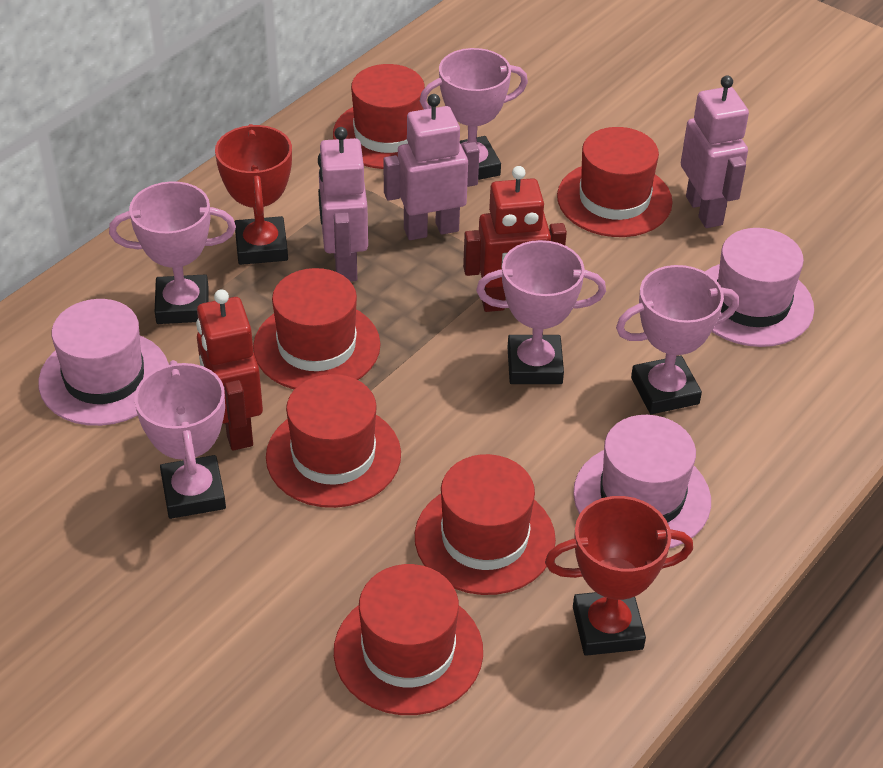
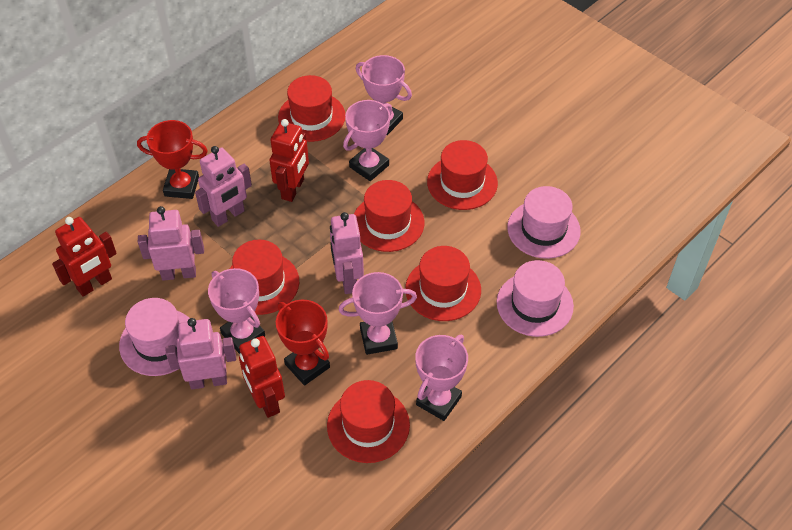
pink robot: 3 -> 4
red robot: 2 -> 3

